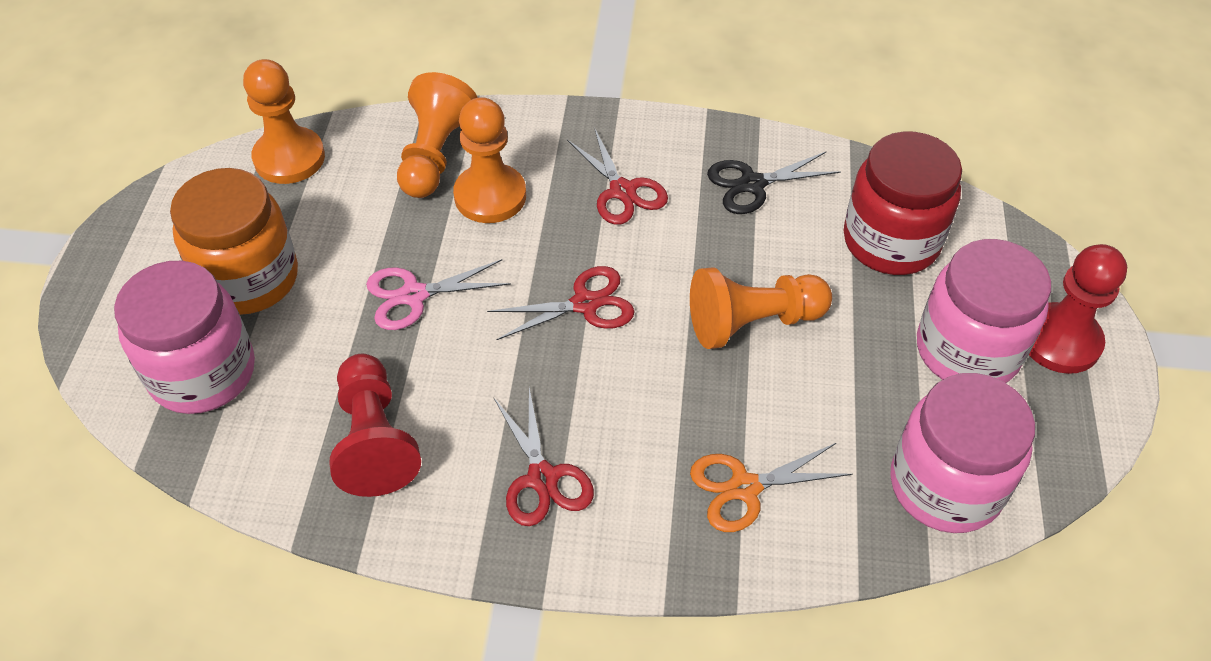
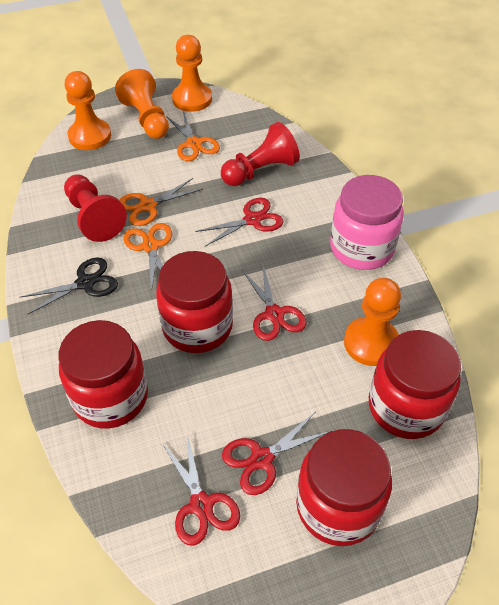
orange jar: 1 -> 0
orange scissors: 1 -> 3
pink jar: 3 -> 1
pink scissors: 1 -> 0
red jar: 1 -> 4
red scissors: 3 -> 4

